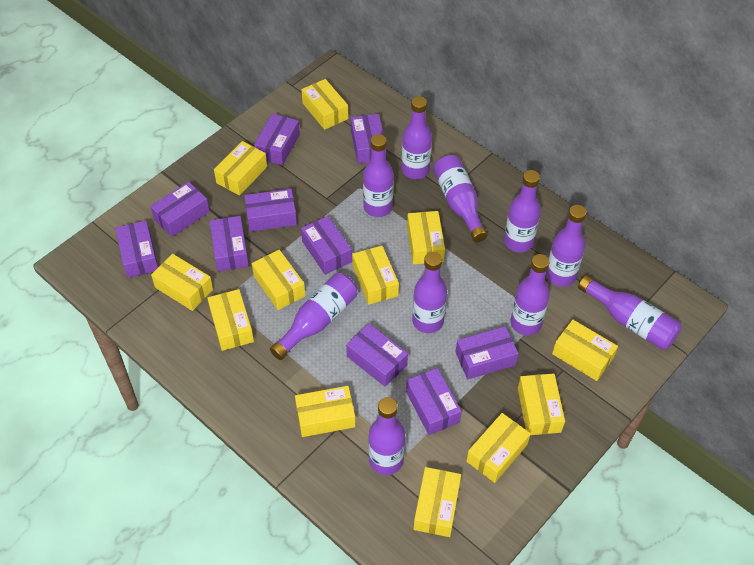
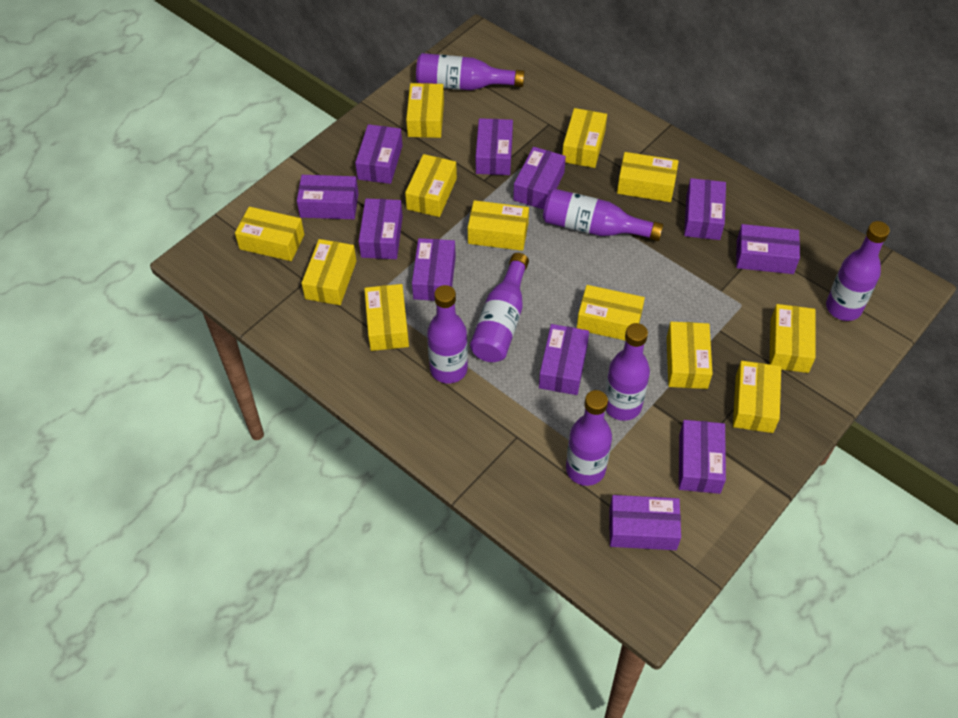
purple bottle: 10 -> 7
purple box: 10 -> 11

